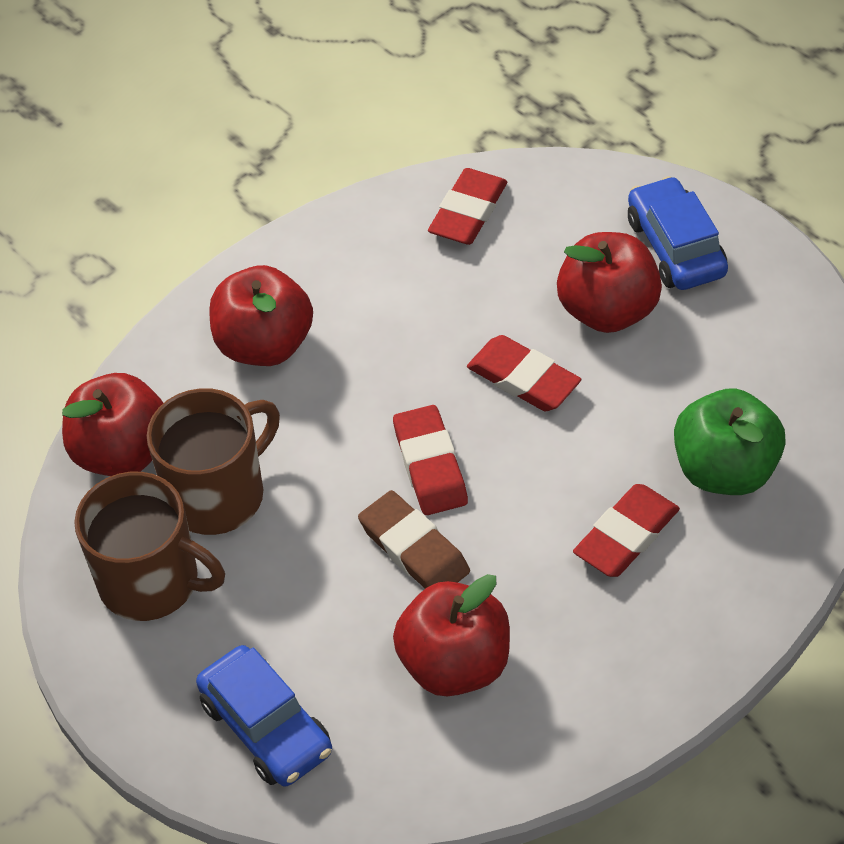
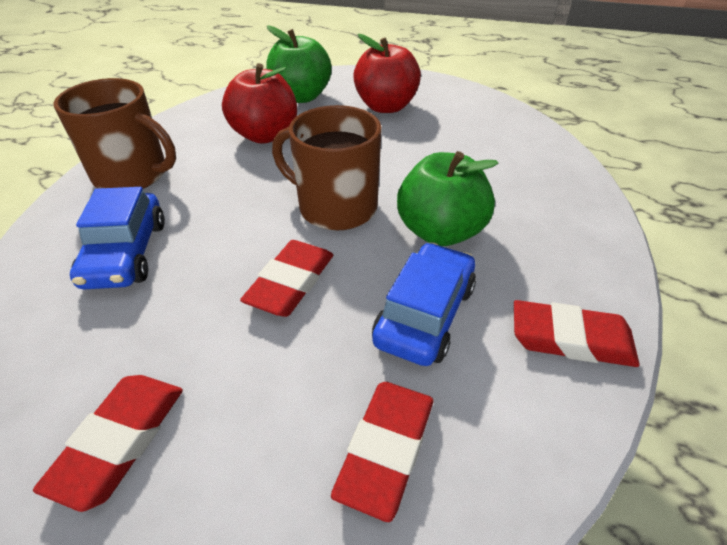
brown eraser: 1 -> 0
green apple: 1 -> 2
red apple: 4 -> 2

